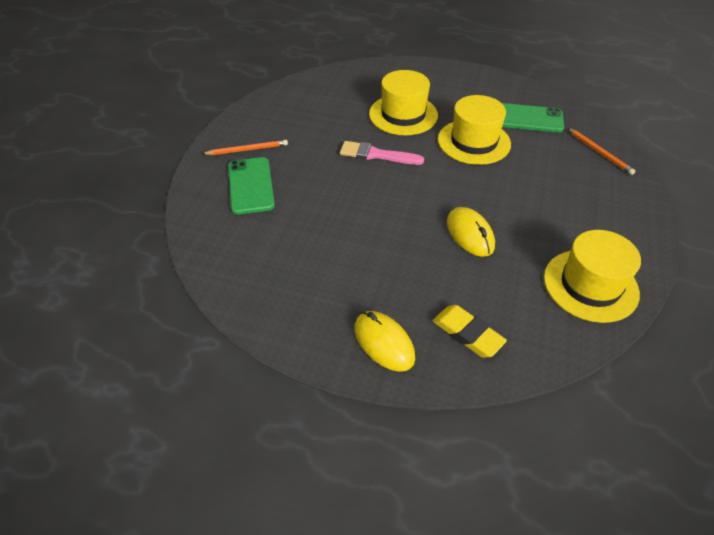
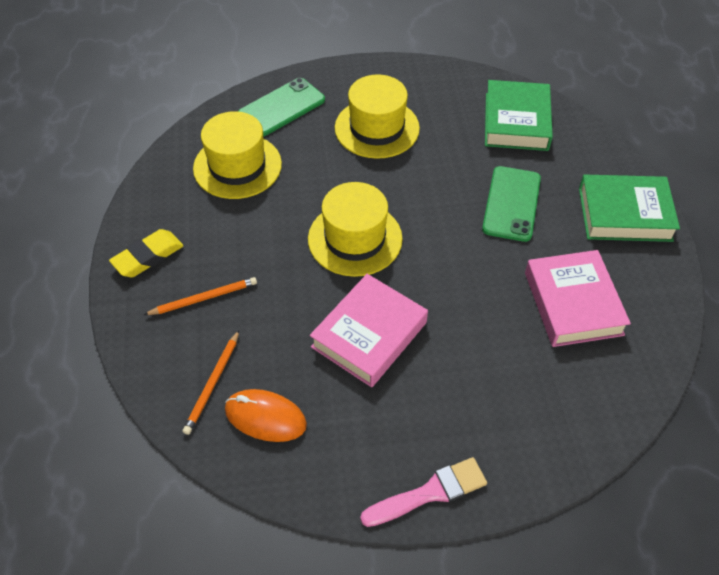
green book: 0 -> 2
orange mouse: 0 -> 1
pink book: 0 -> 2
yellow mouse: 2 -> 0

